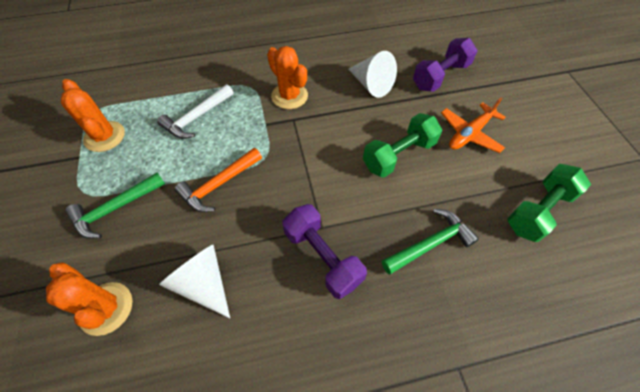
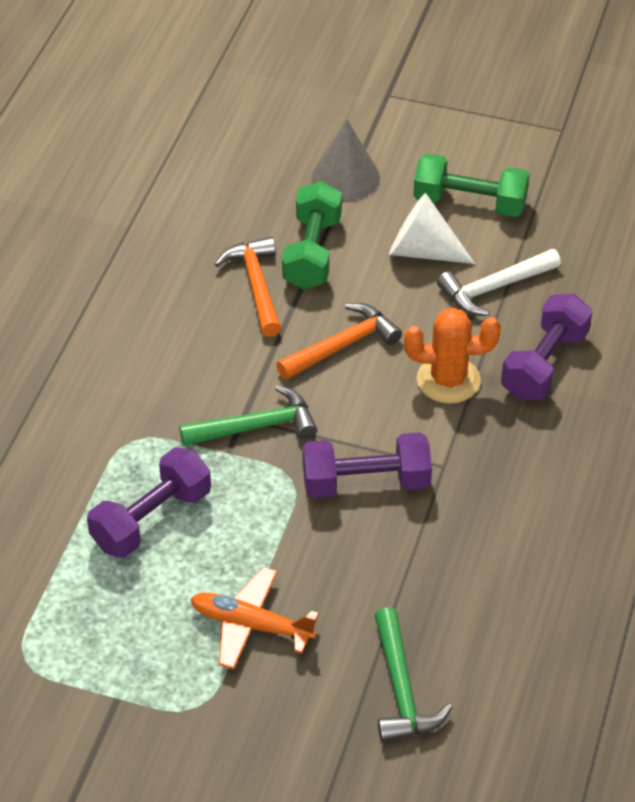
grey cone: 0 -> 1
orange cactus: 3 -> 1
orange hammer: 1 -> 2
purple dumbbell: 2 -> 3
white cone: 2 -> 1

